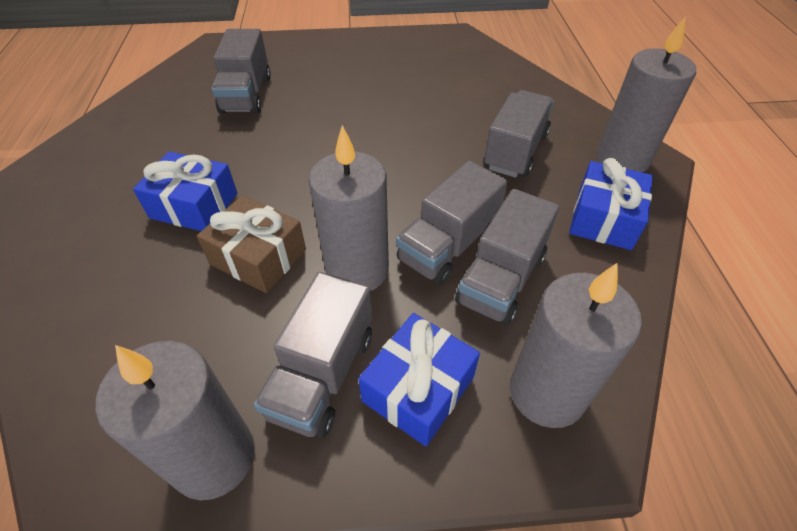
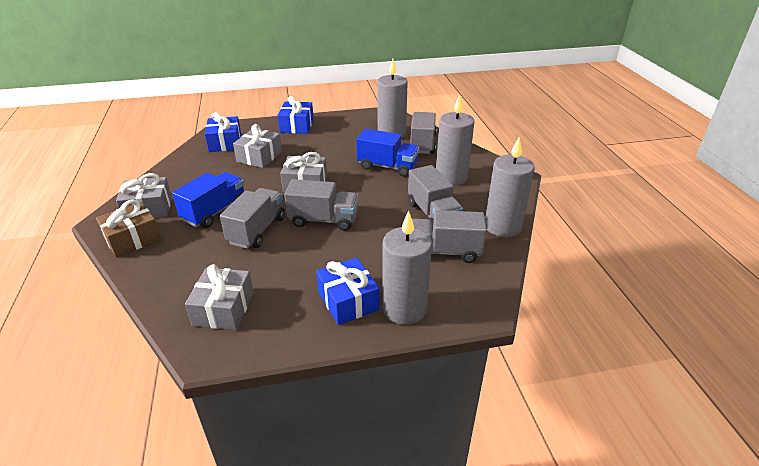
blue truck: 0 -> 2
grey gift: 0 -> 4

